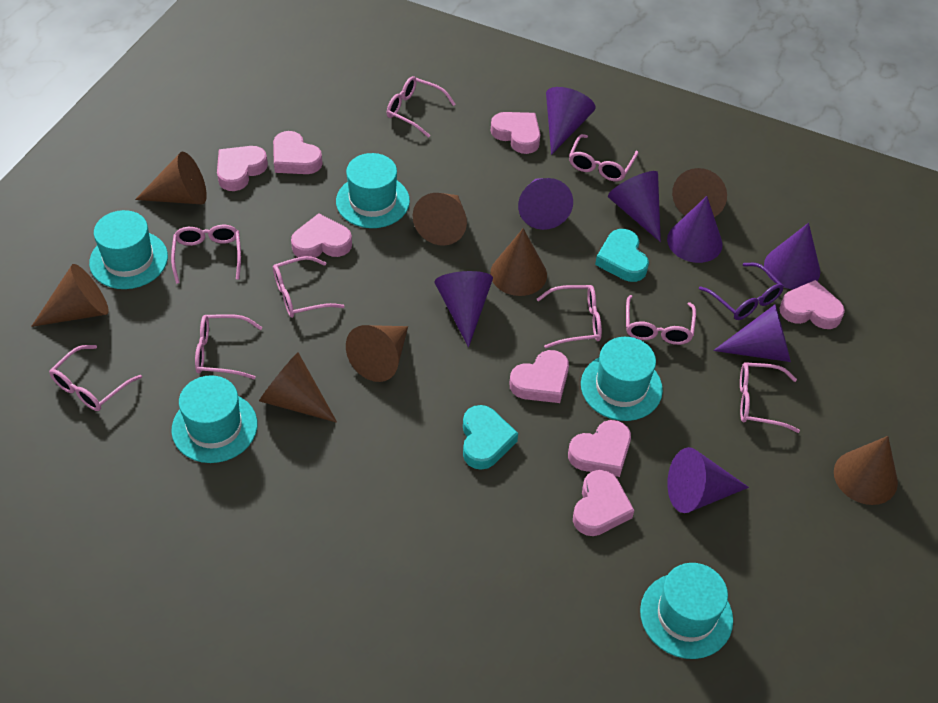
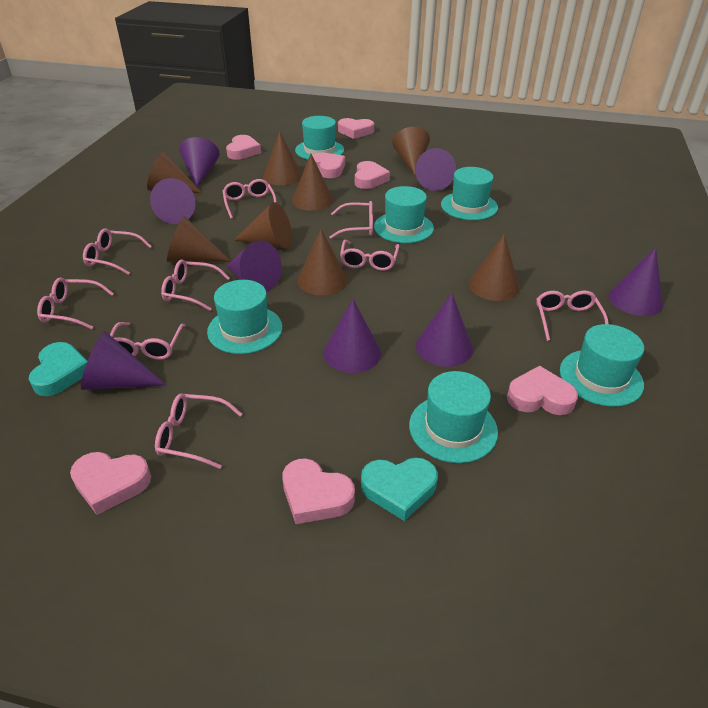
pink heart: 8 -> 7
purple glasses: 1 -> 0
turquoise hat: 5 -> 6

